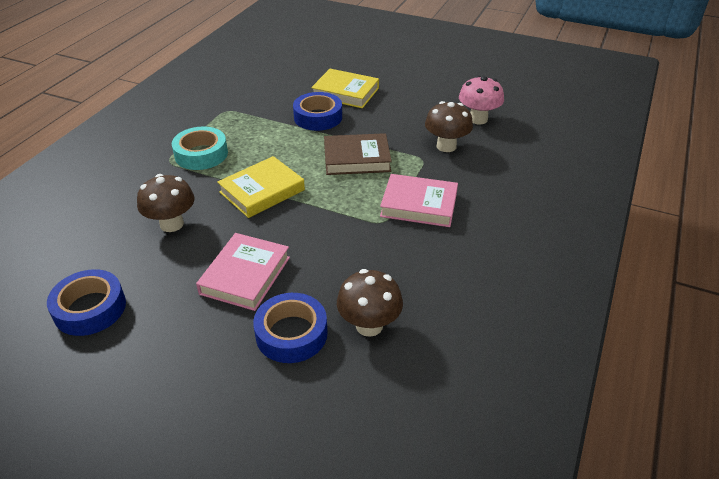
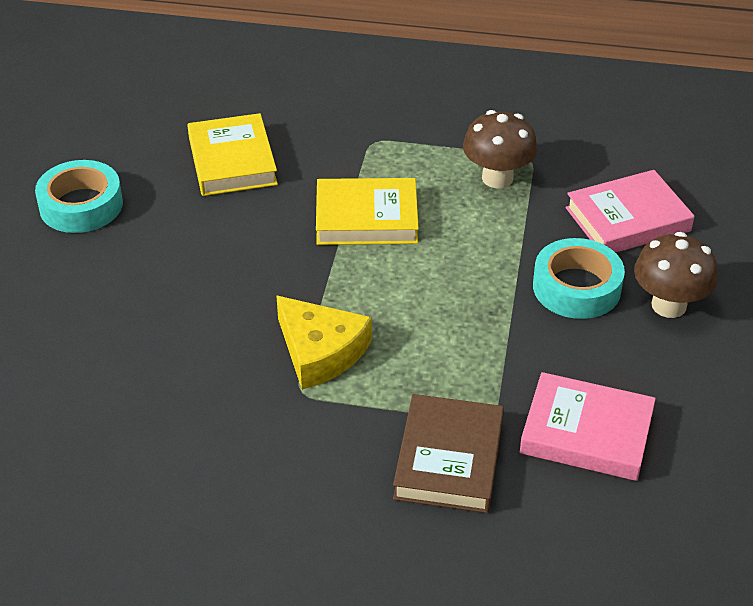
blue tape: 3 -> 0
brown mushroom: 3 -> 2
pink mushroom: 1 -> 0
turquoise tape: 1 -> 2
yellow cheese: 0 -> 1

